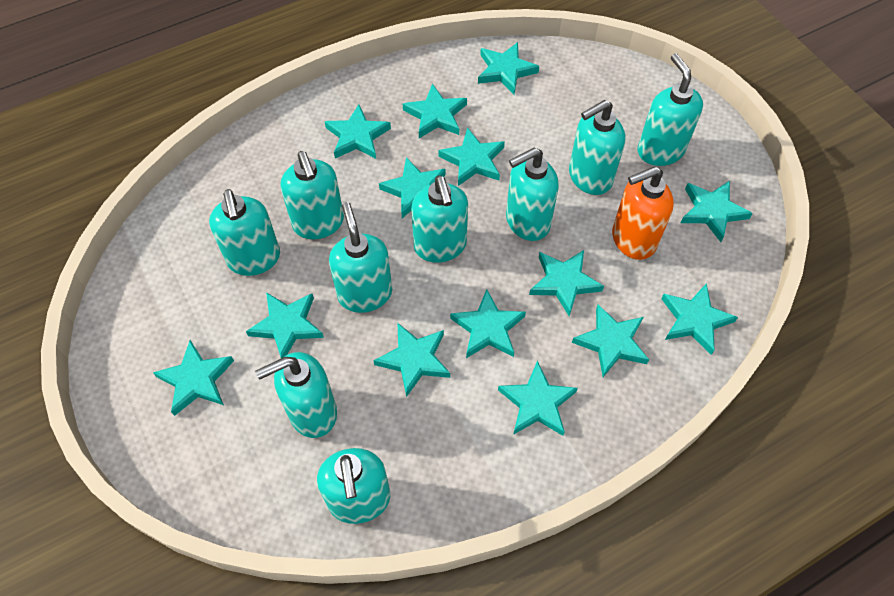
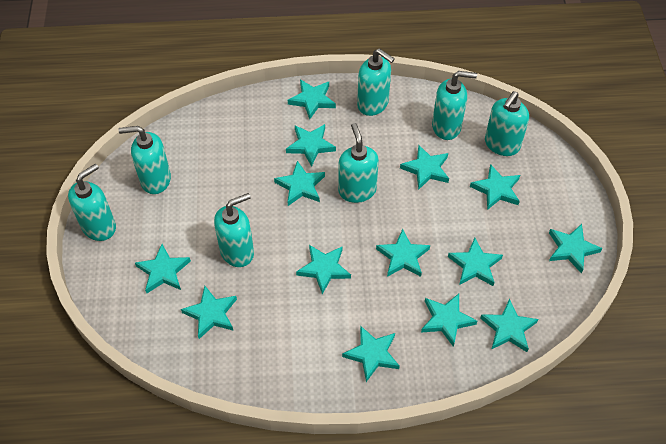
orange soap dispenser: 1 -> 0
turquoise soap dispenser: 9 -> 7

